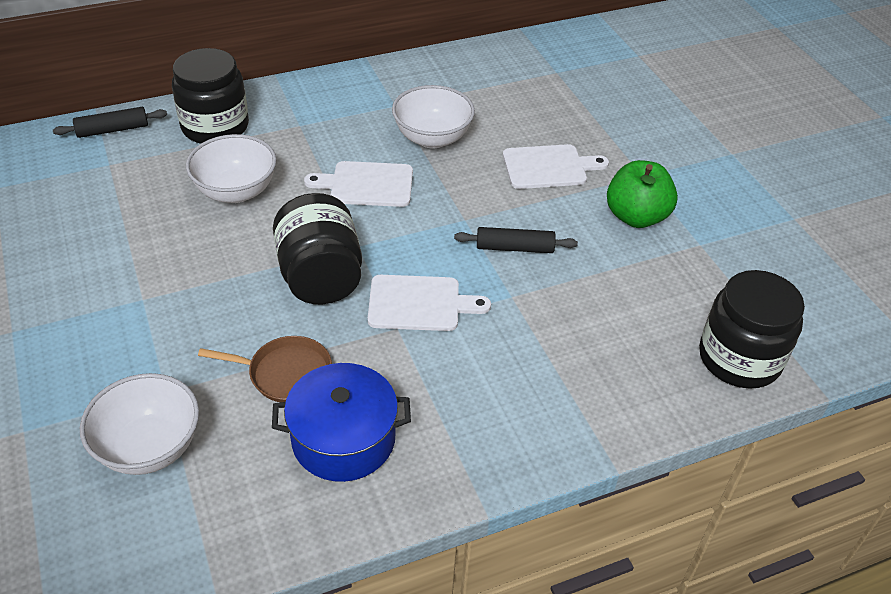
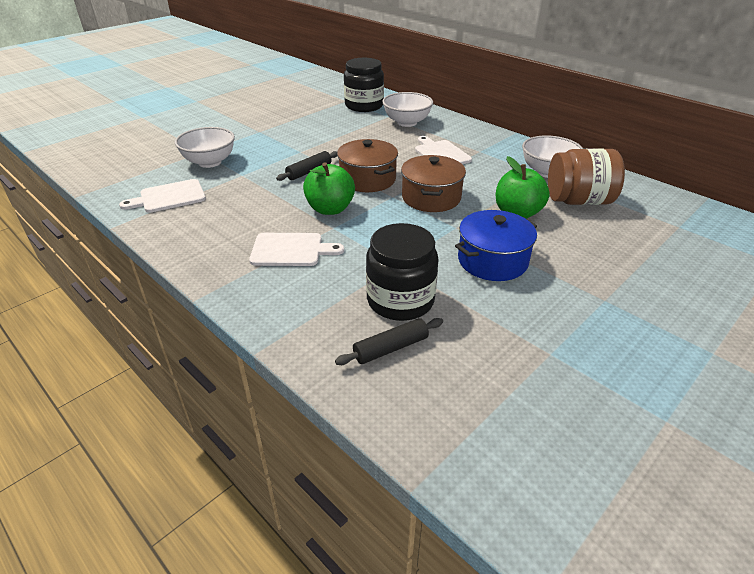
black jar: 3 -> 2
brown jar: 0 -> 1
brown pan: 1 -> 0
brown pot: 0 -> 2
green apple: 1 -> 2

